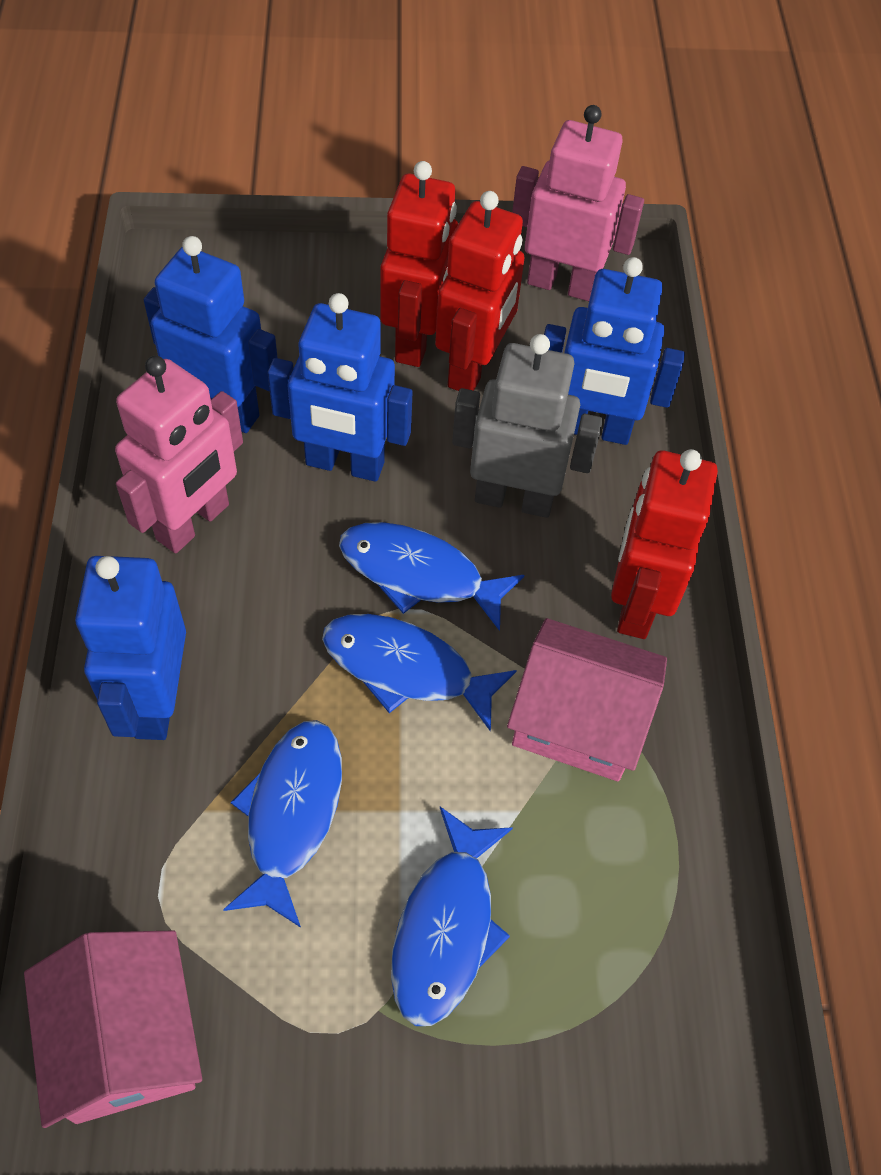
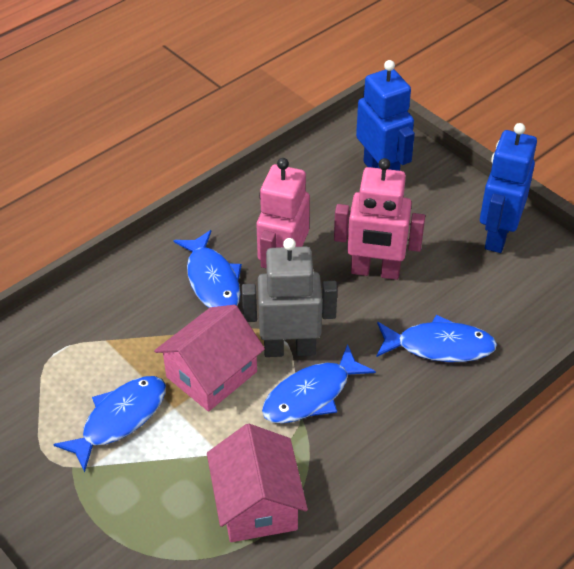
blue robot: 4 -> 2
red robot: 3 -> 0

